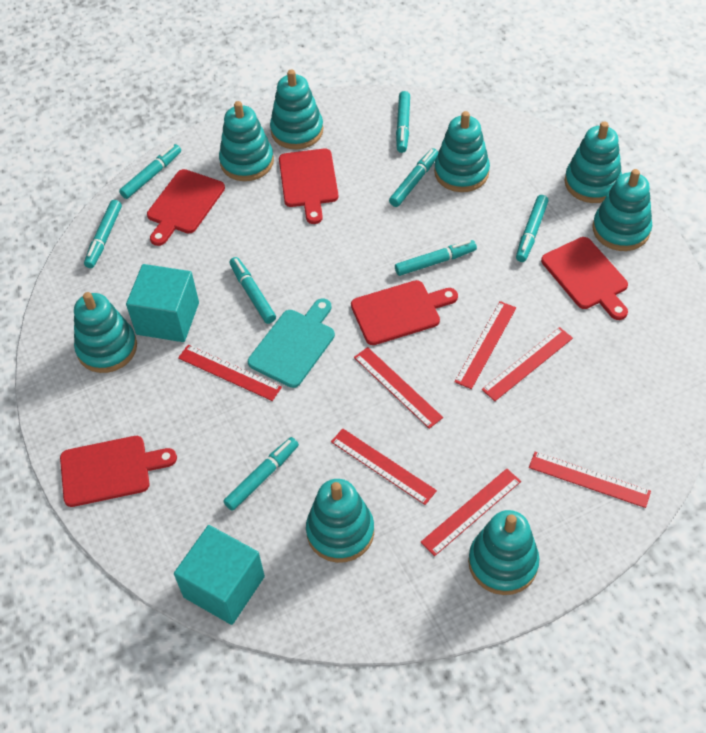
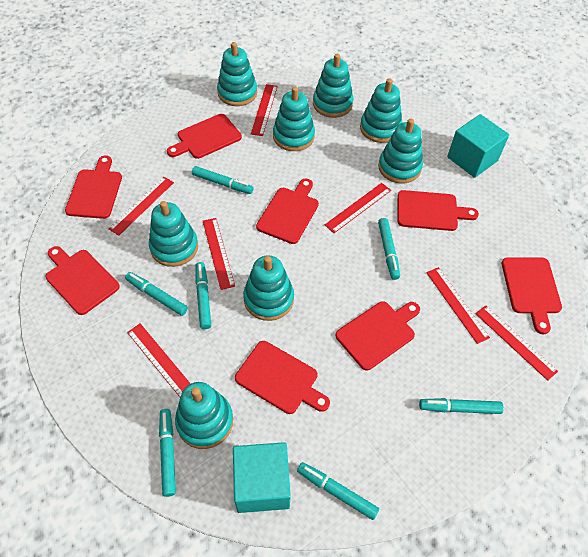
red cutting board: 5 -> 8
turquoise cutting board: 1 -> 0
turquoise marker: 8 -> 7

